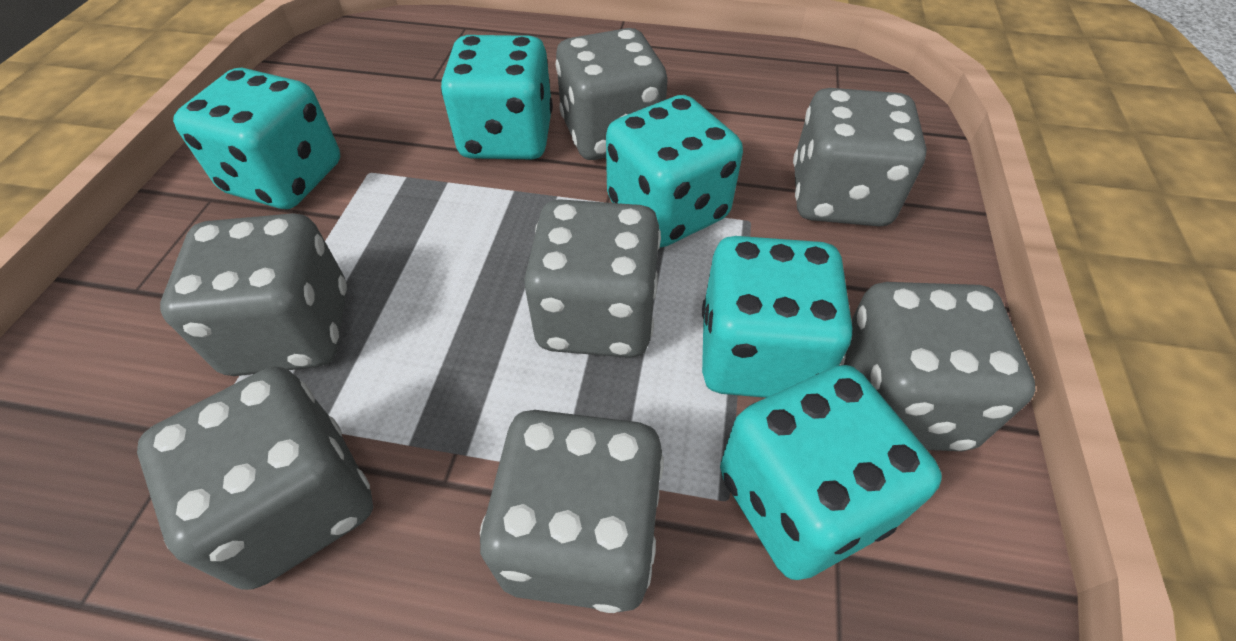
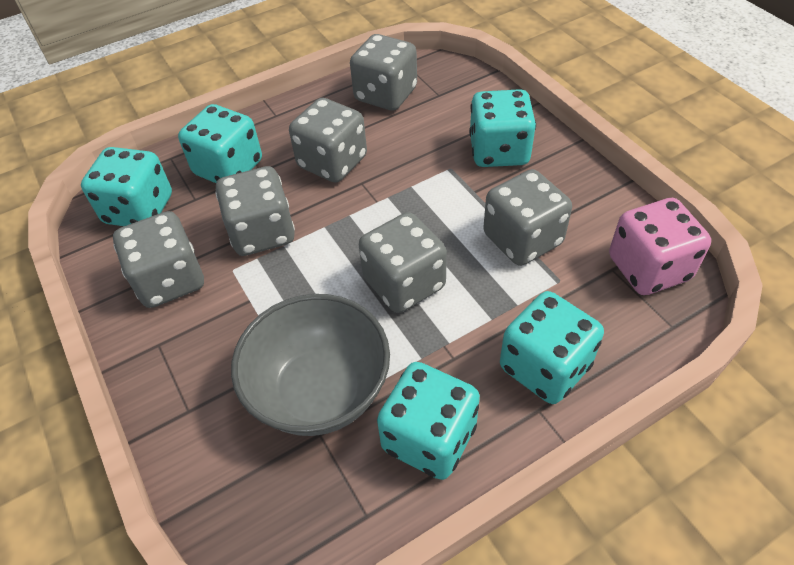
grey bowl: 0 -> 1
grey dice: 7 -> 6
pink dice: 0 -> 1

